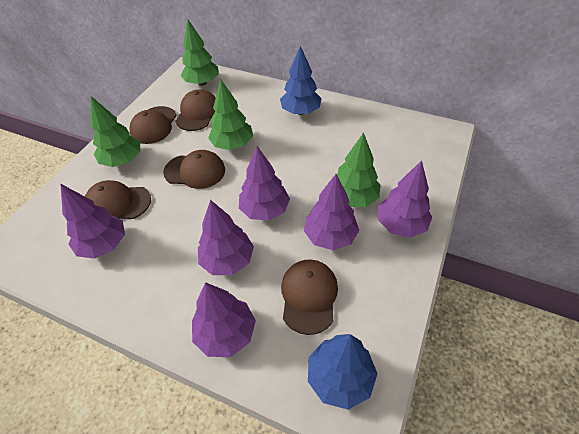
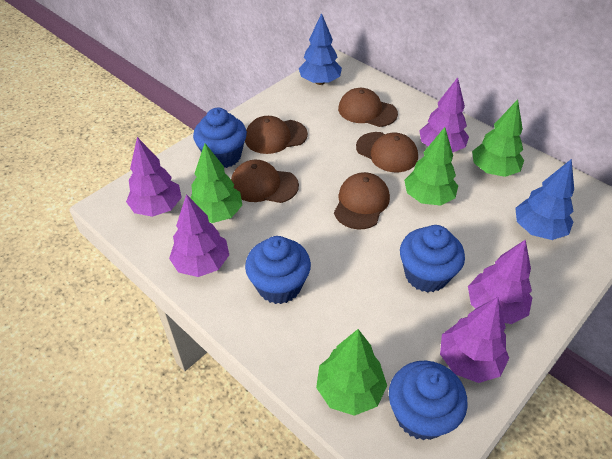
blue cupcake: 0 -> 4
purple tree: 6 -> 5

